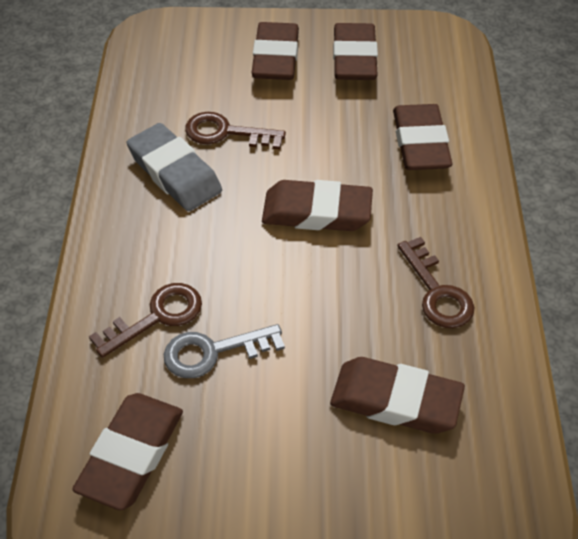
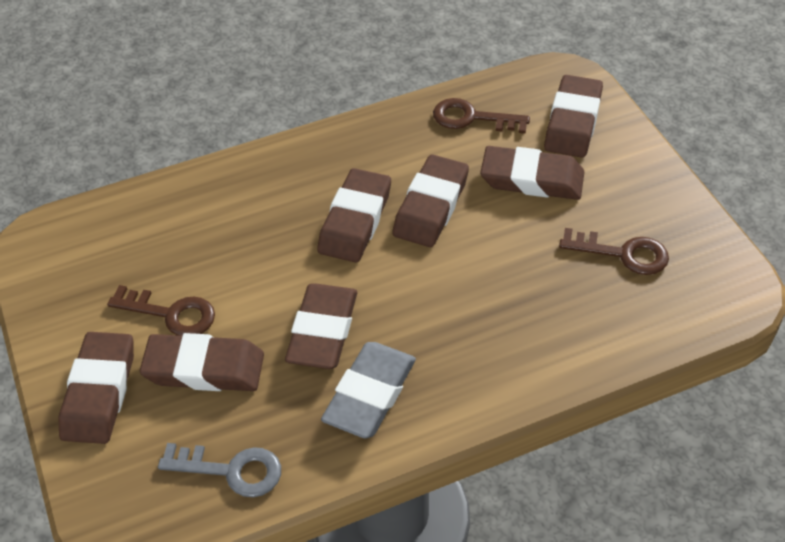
brown eraser: 6 -> 7

